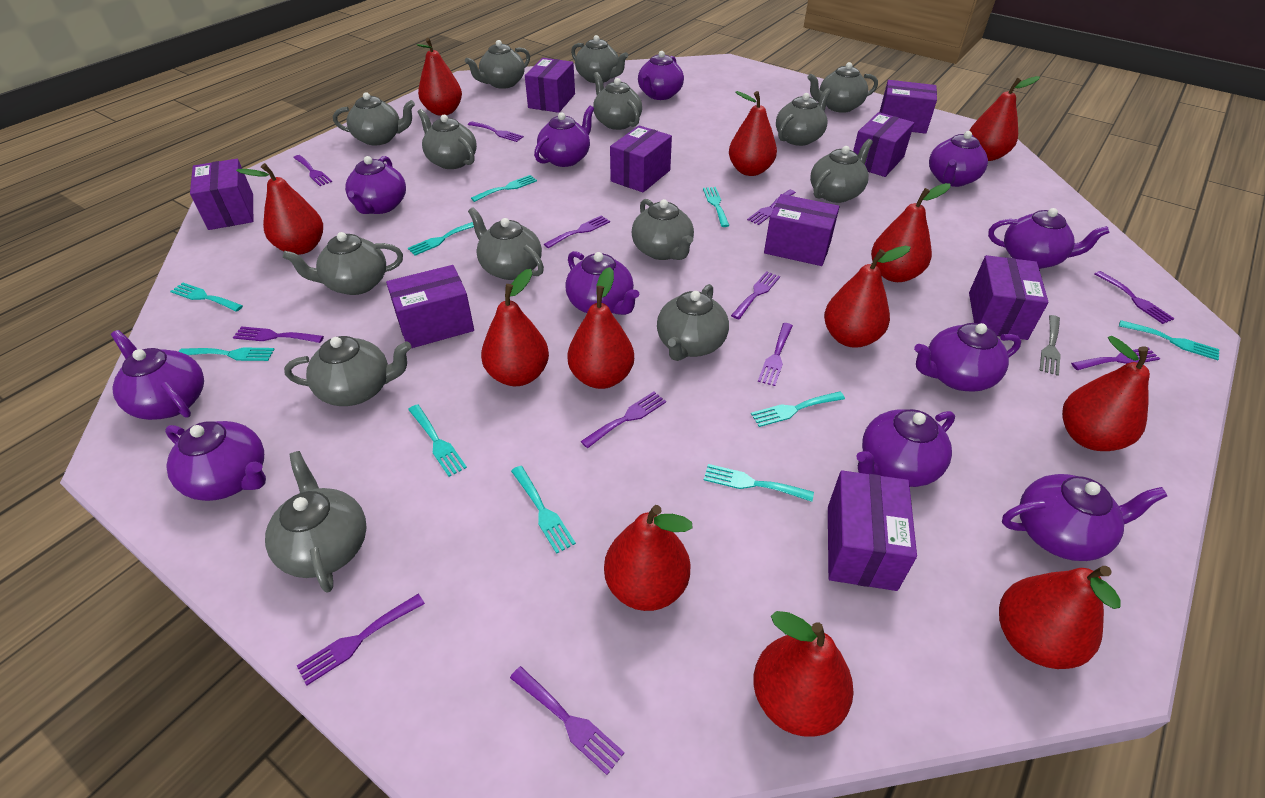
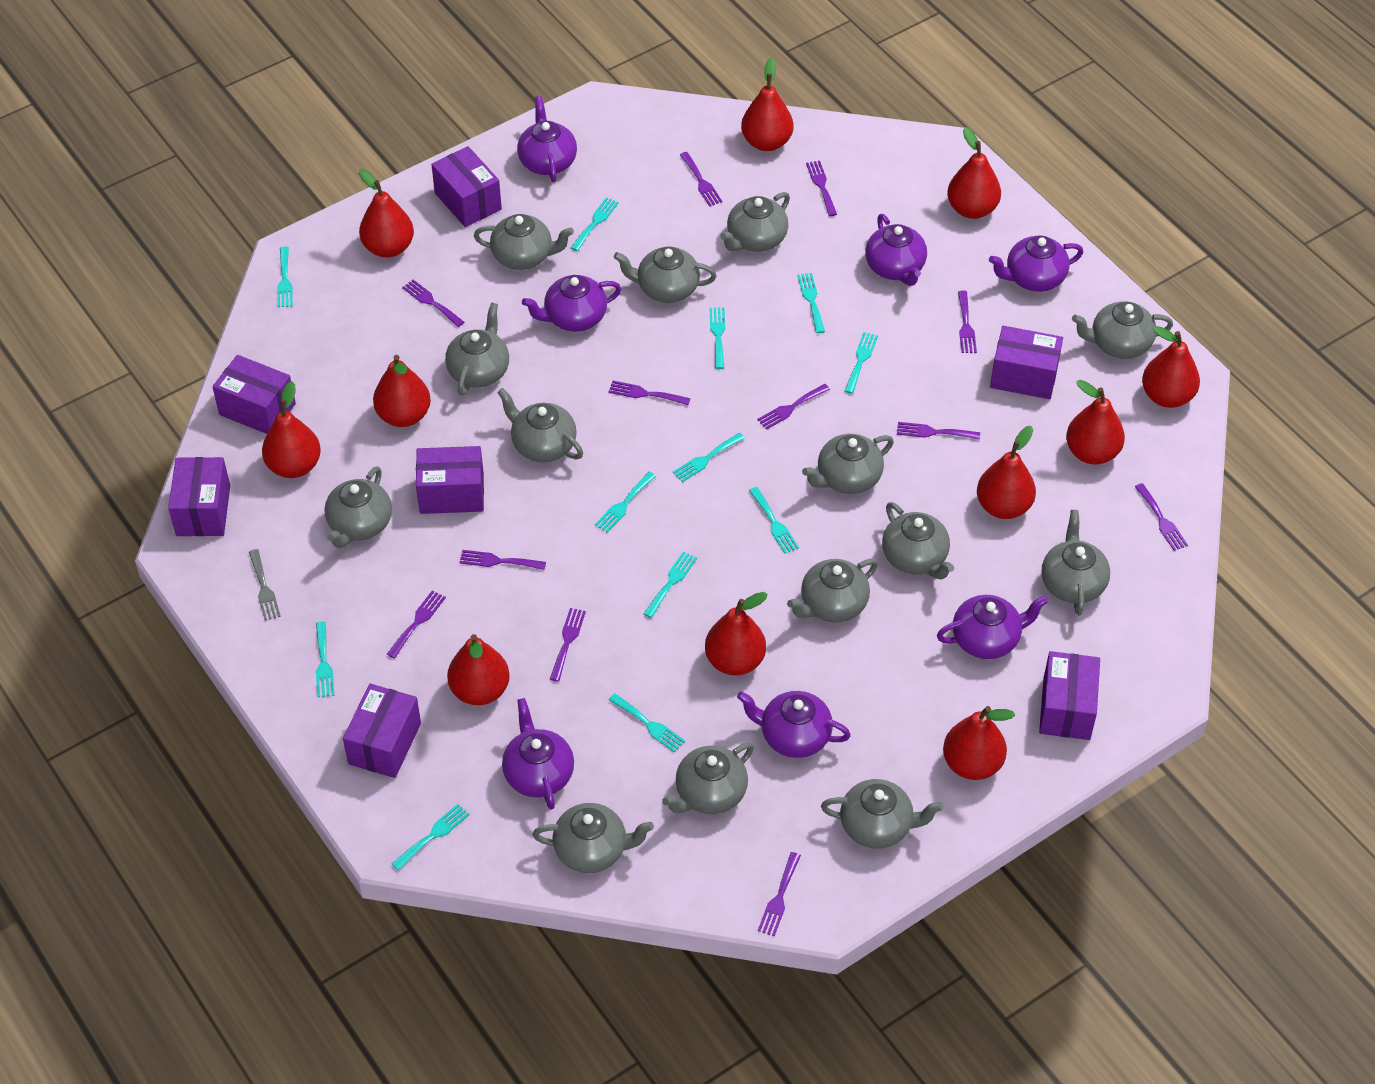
purple box: 9 -> 7
purple teapot: 11 -> 7
red pear: 12 -> 11
turquoise fork: 10 -> 12

